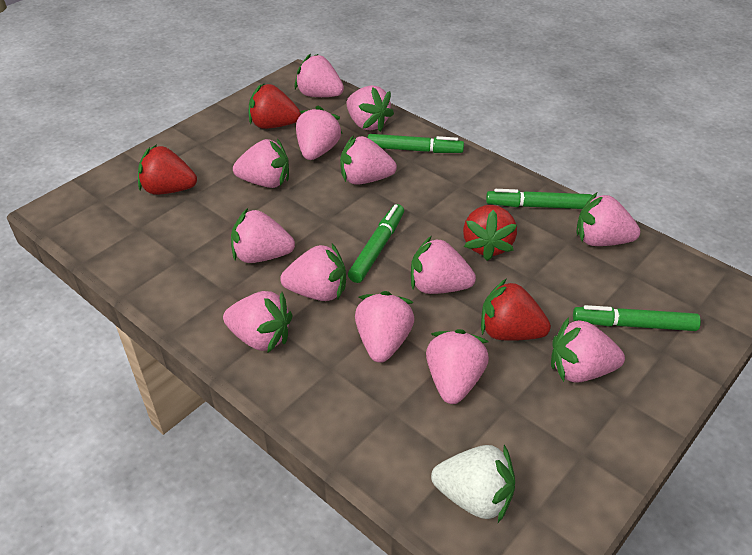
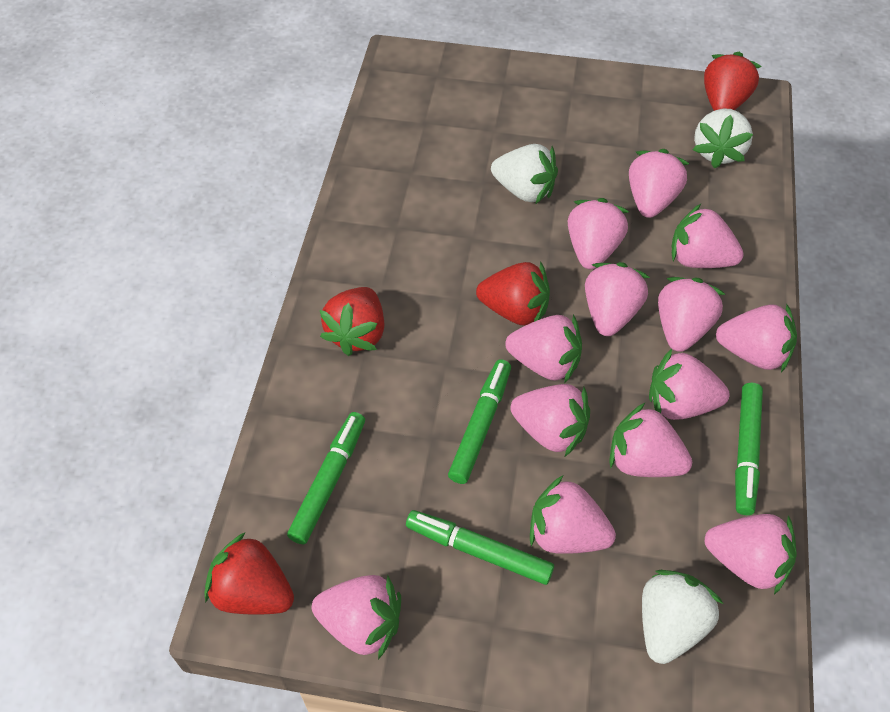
white strawberry: 1 -> 3

